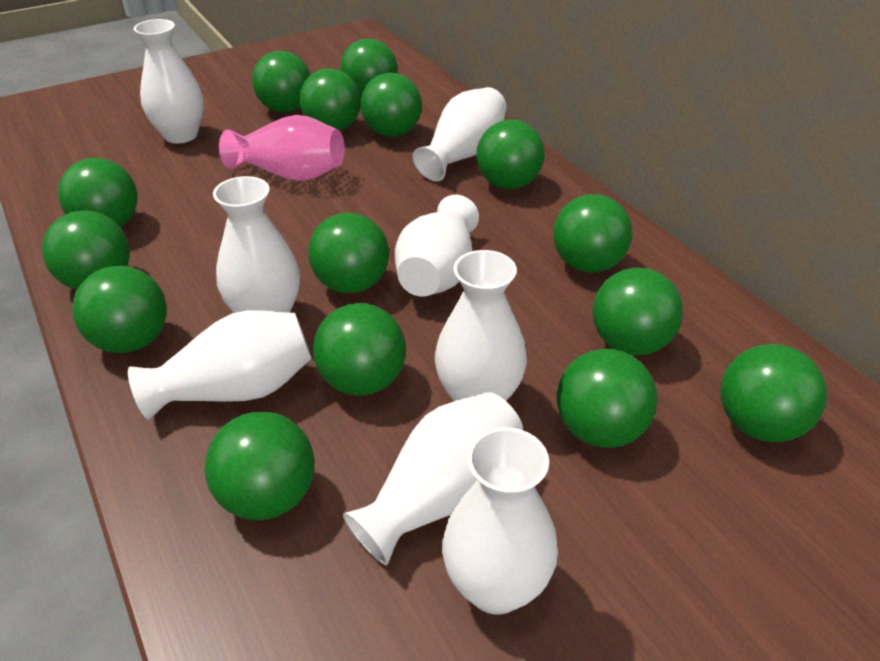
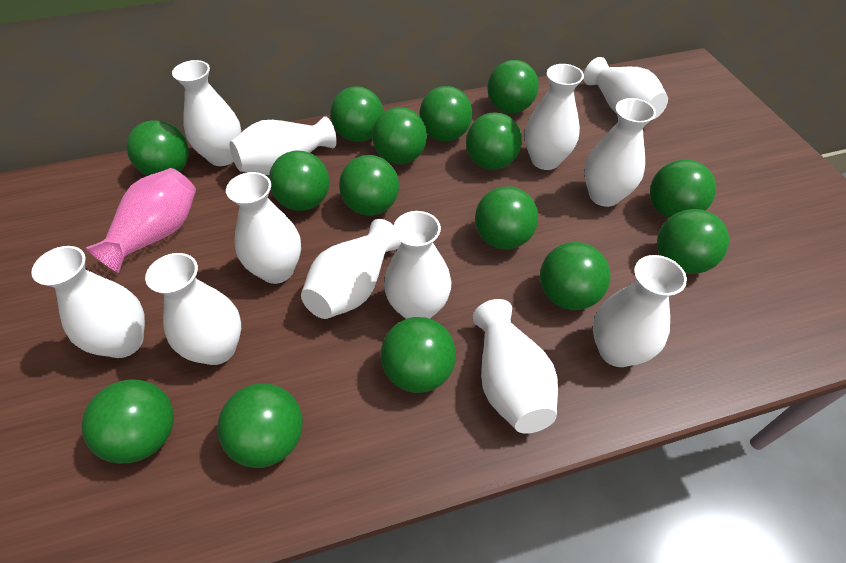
white vase: 8 -> 12

